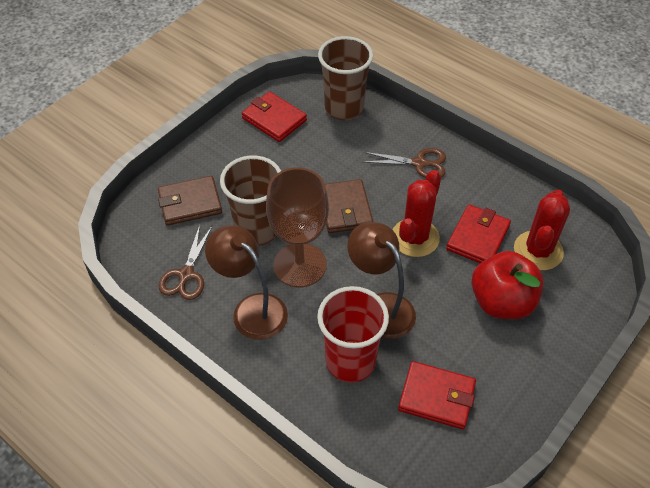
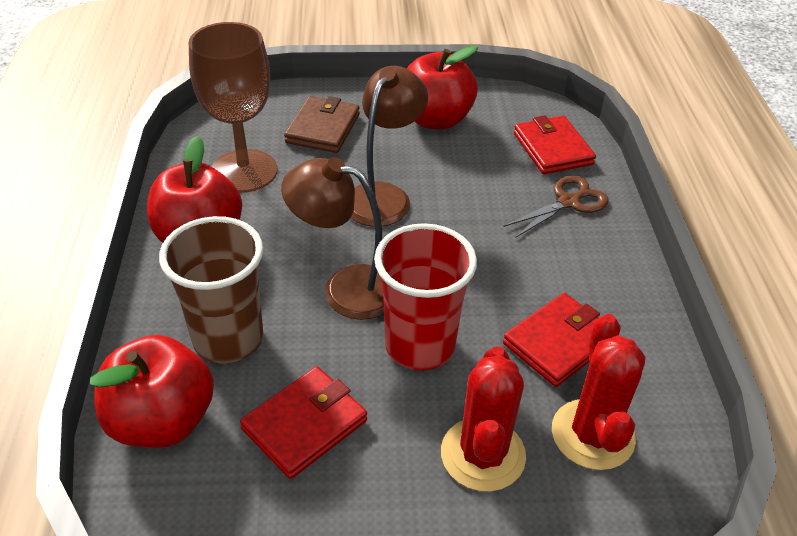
brown cup: 2 -> 1
brown scissors: 2 -> 1
brown wallet: 2 -> 1
red apple: 1 -> 3

